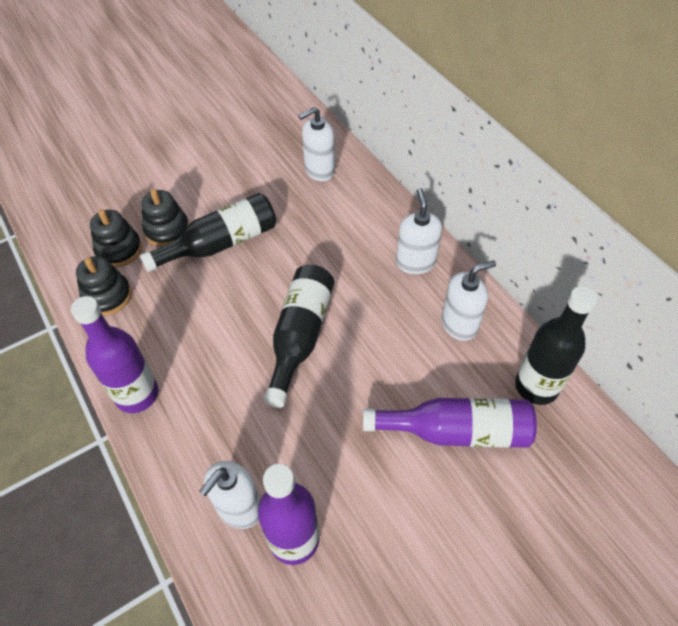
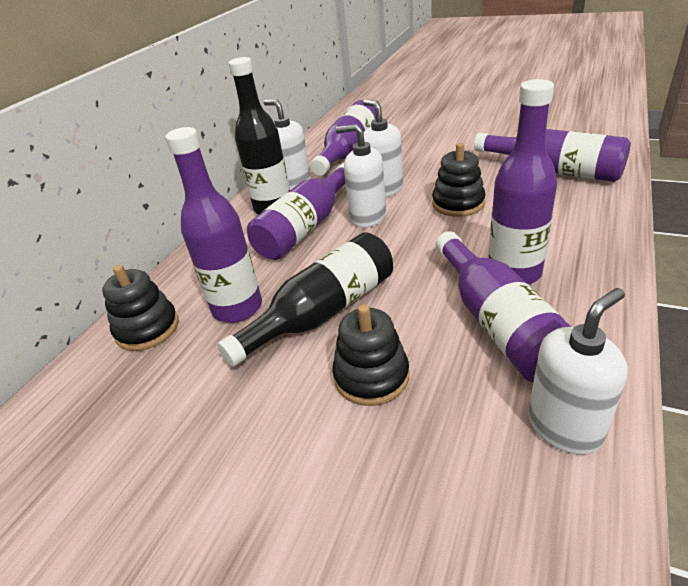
black bottle: 3 -> 2
purple bottle: 3 -> 6

